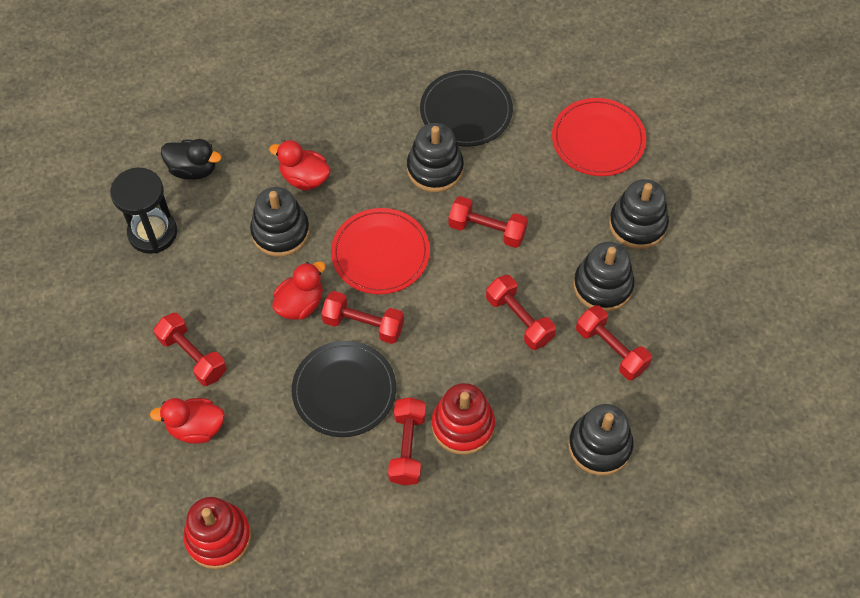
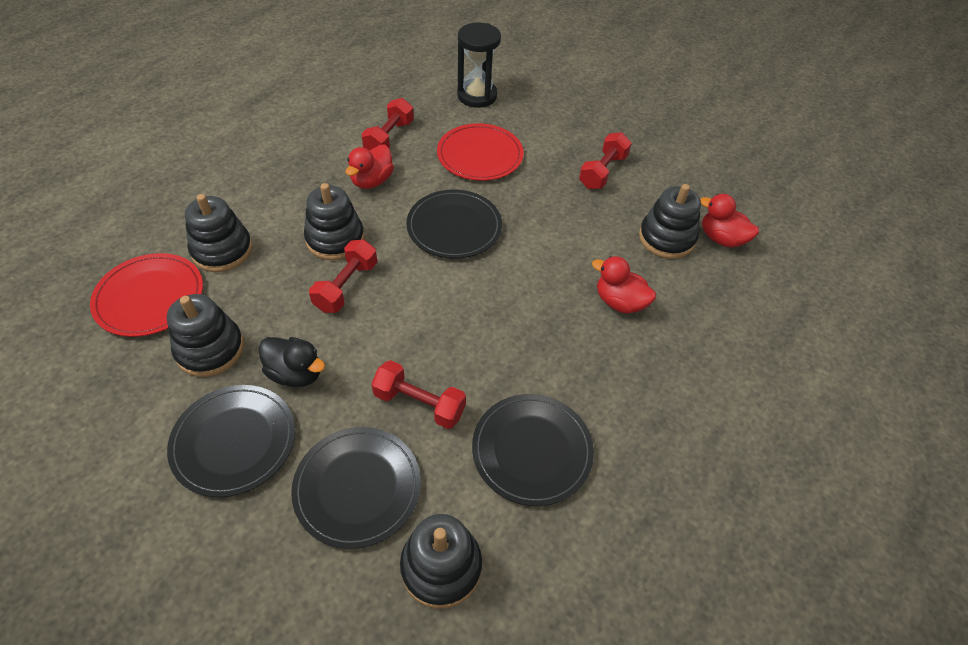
black plate: 2 -> 4
red dumbbell: 6 -> 4
red stacking toy: 2 -> 0

